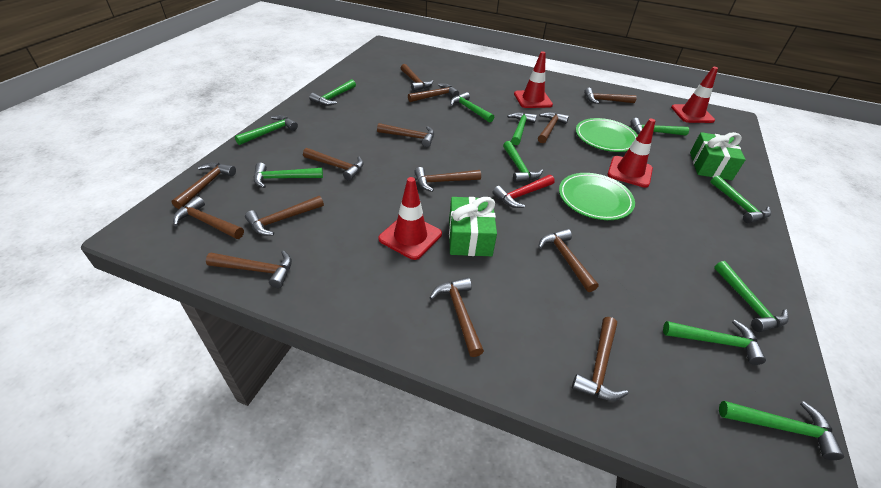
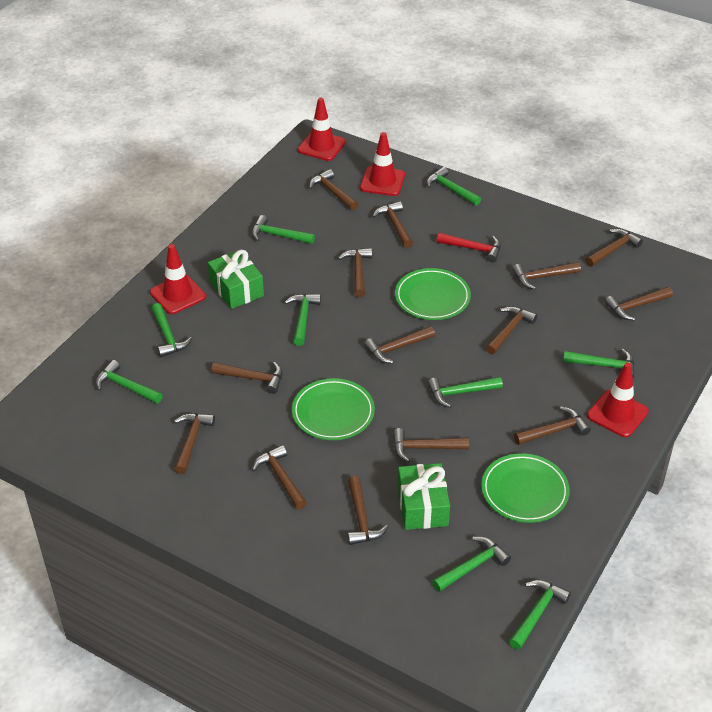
green hammer: 11 -> 9
green plate: 2 -> 3

